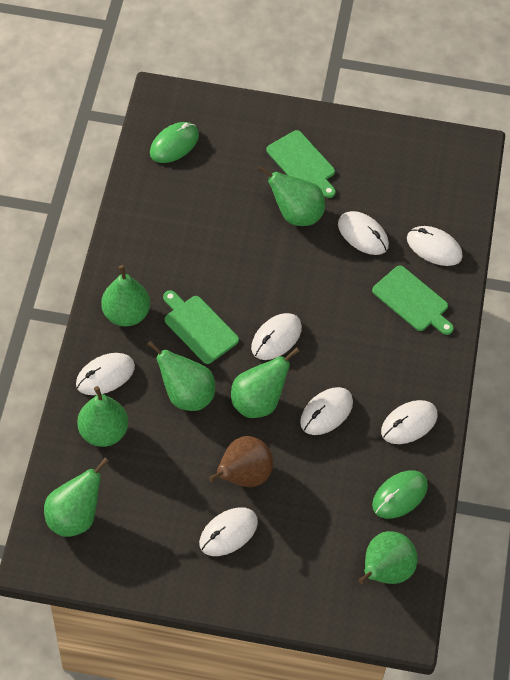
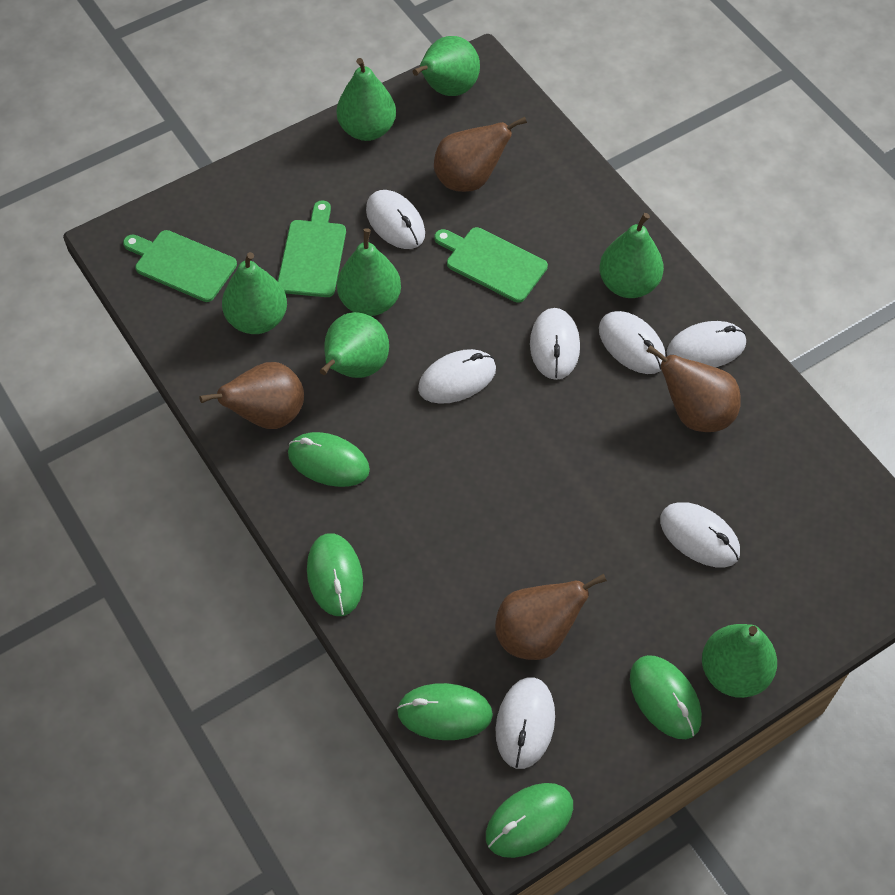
brown pear: 1 -> 4
green mouse: 2 -> 5

